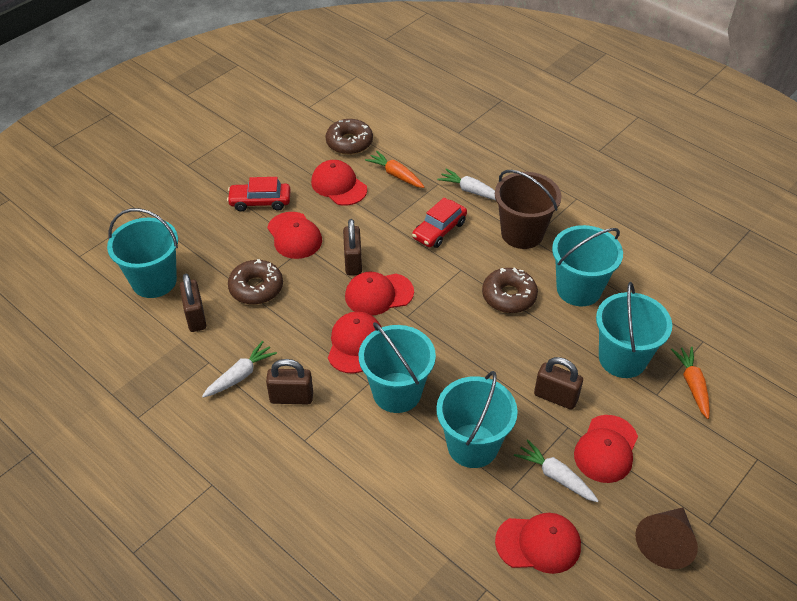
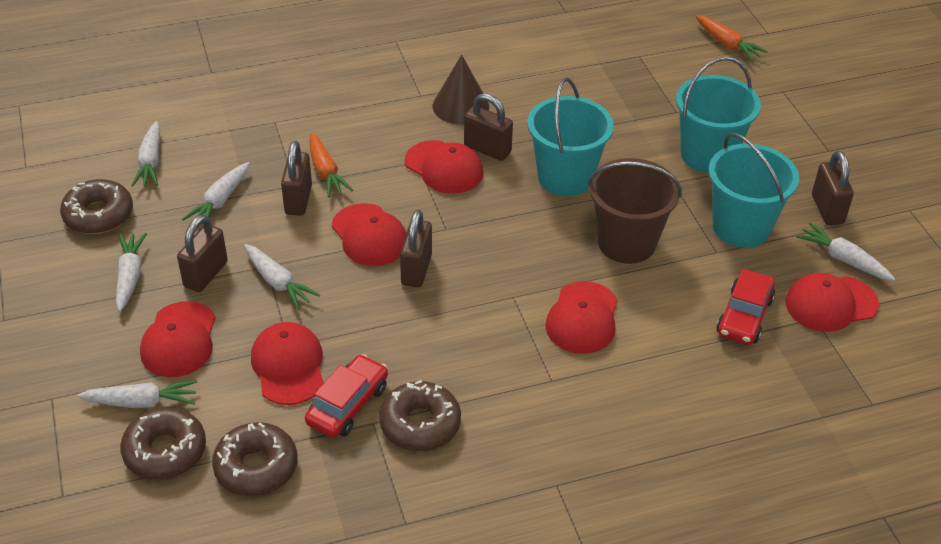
brown donut: 3 -> 4
brown padlock: 4 -> 5
turquoise bucket: 5 -> 3
white carrot: 3 -> 6

